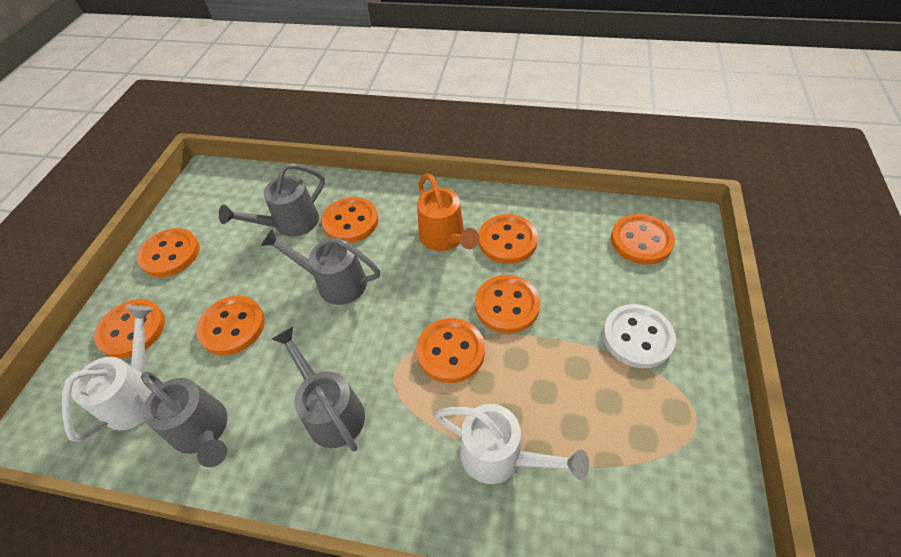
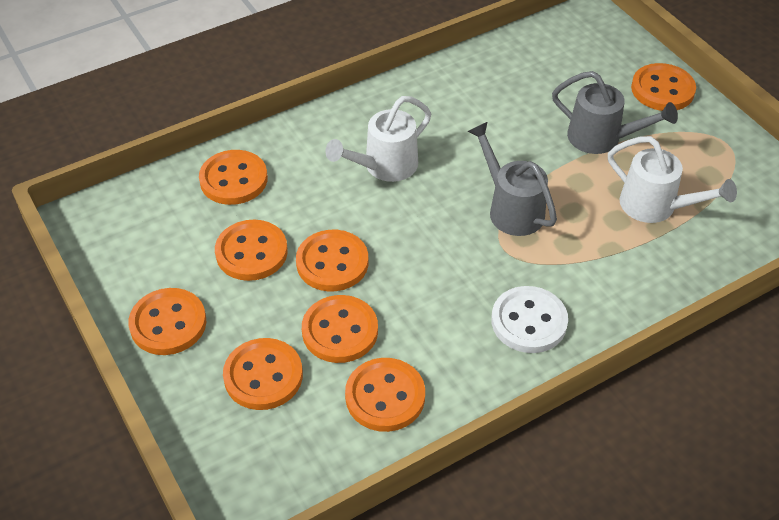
grey watering can: 4 -> 2
orange watering can: 1 -> 0

